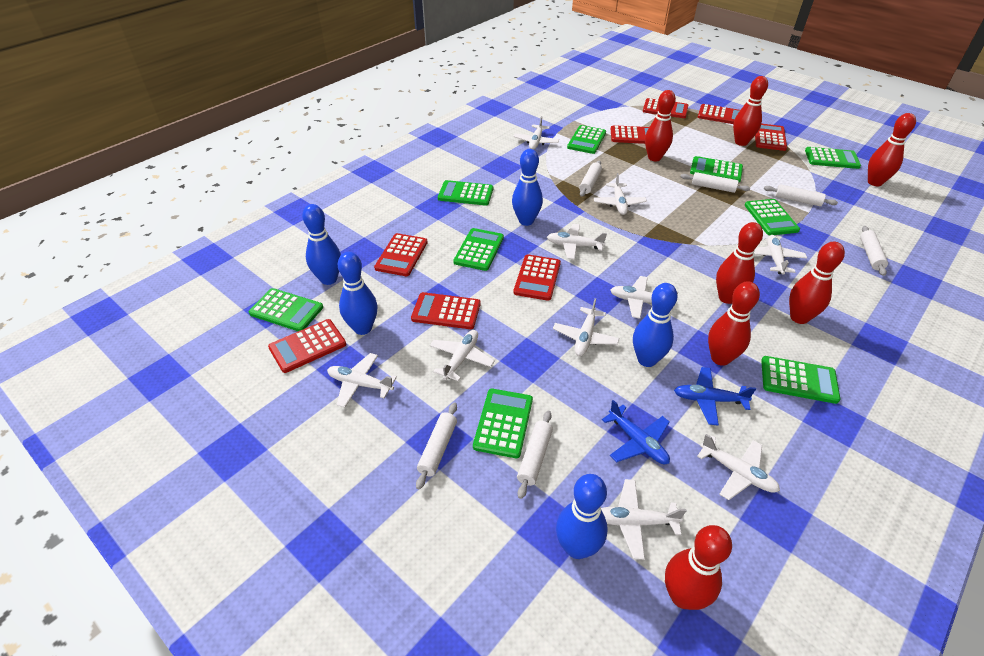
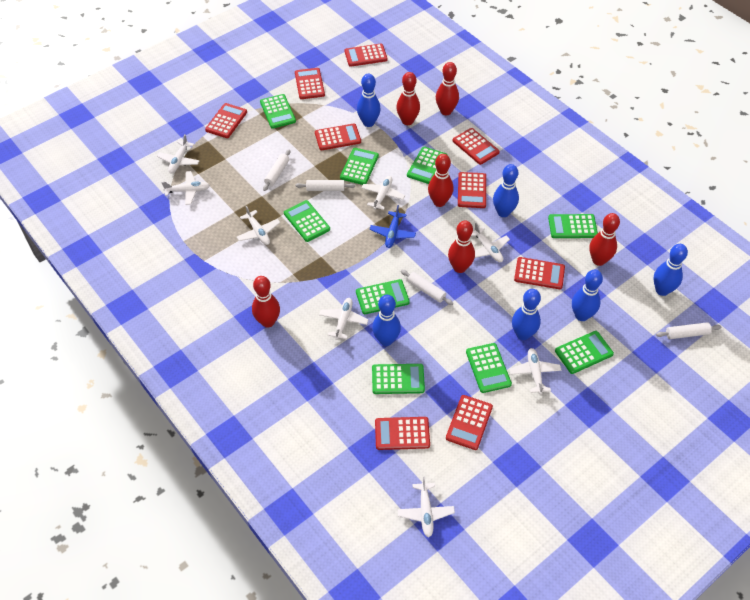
blue bowling pin: 5 -> 6
blue plane: 2 -> 1
red bowling pin: 7 -> 6
red calculator: 8 -> 9
white plane: 10 -> 8
white rolling pin: 6 -> 4

